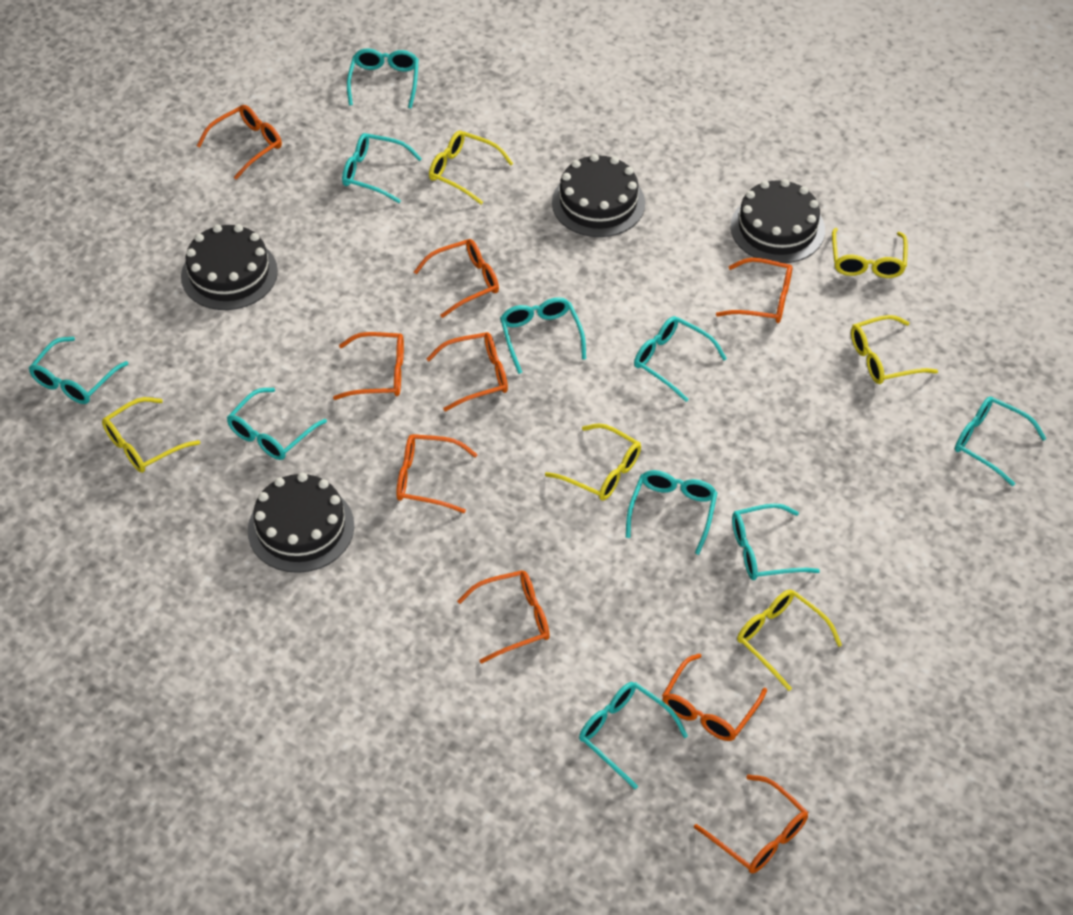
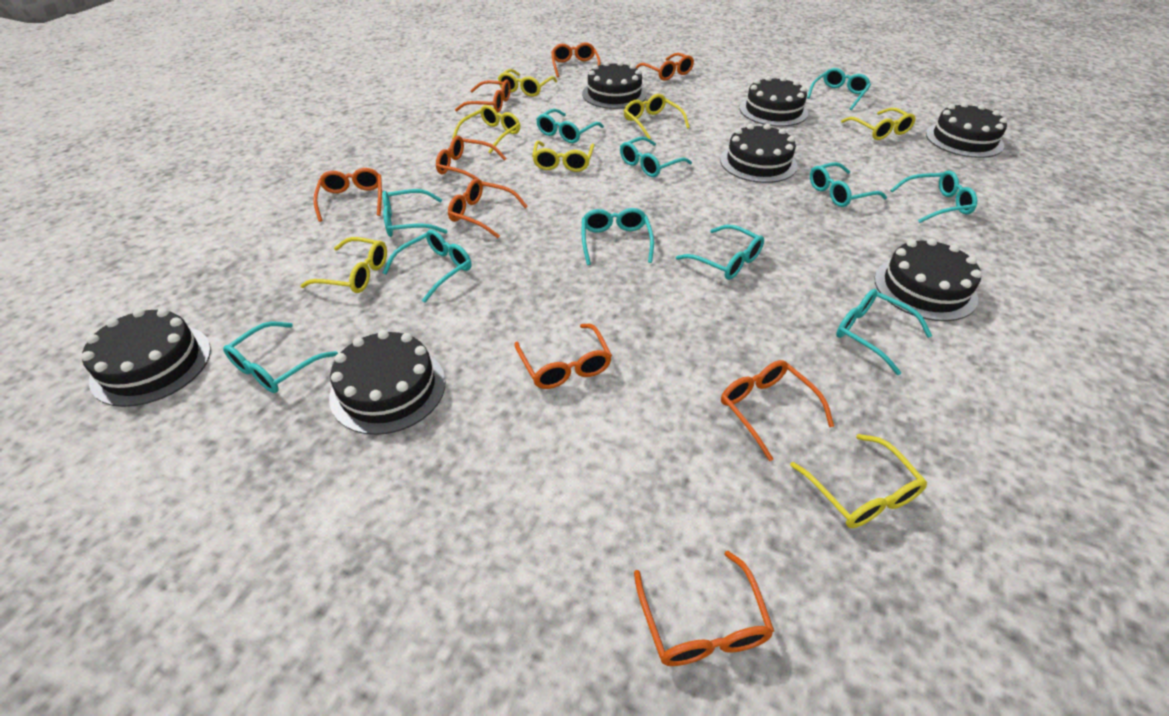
black cake: 4 -> 7
turquoise glasses: 10 -> 11
yellow glasses: 6 -> 7

